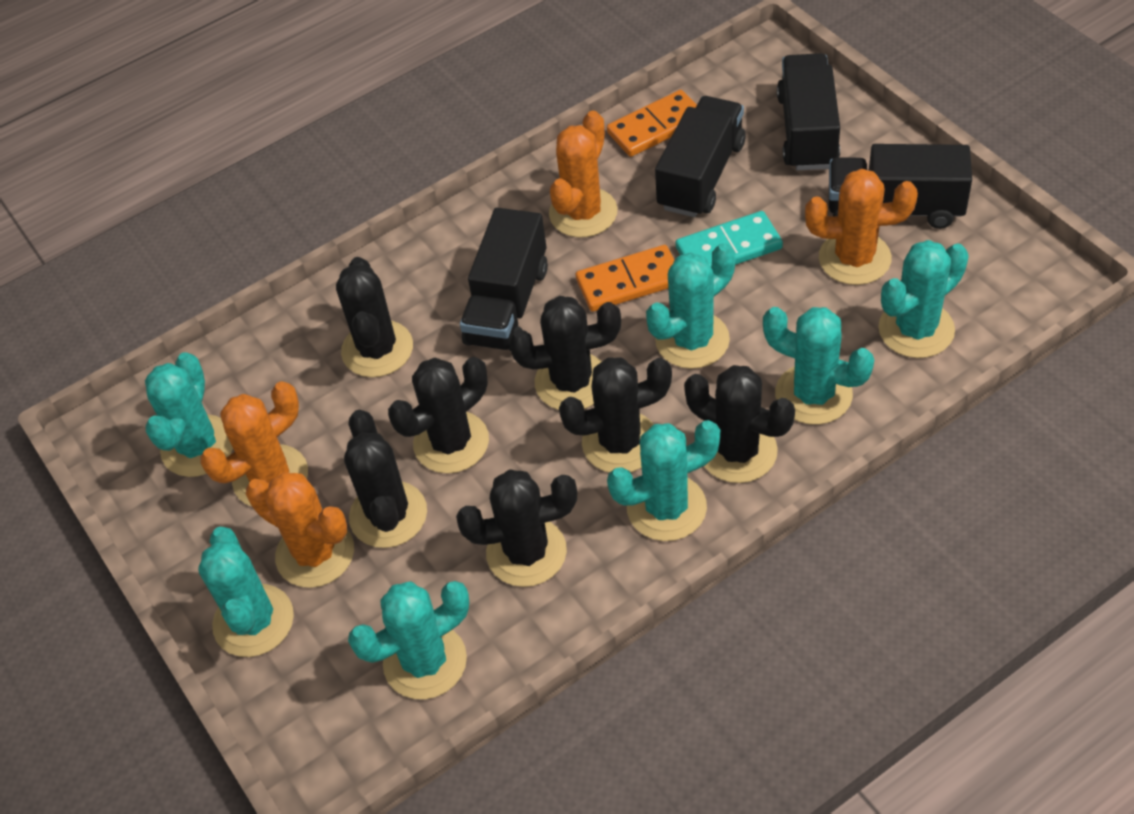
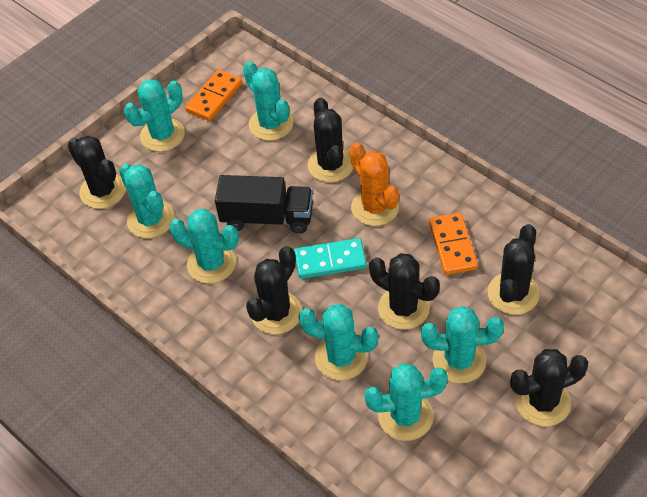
black cactus: 7 -> 6
black truck: 4 -> 1
orange cactus: 4 -> 1

